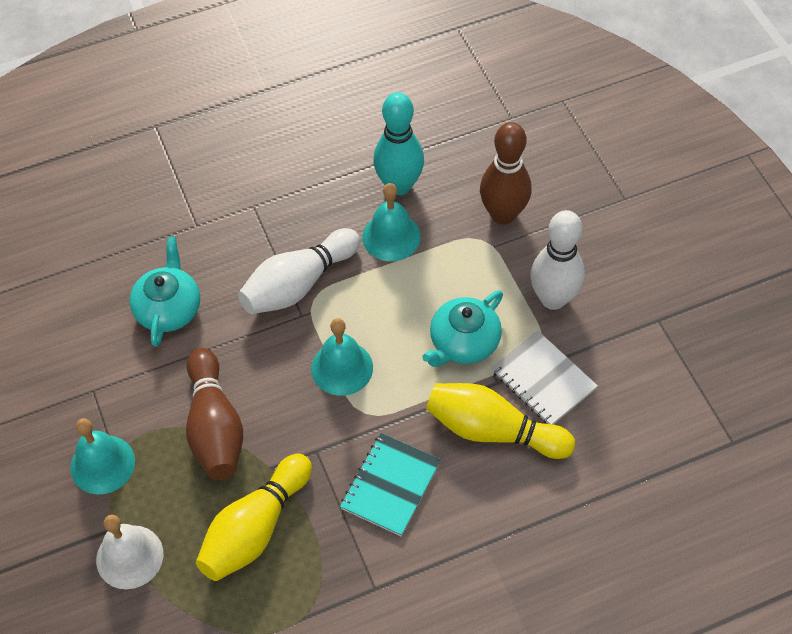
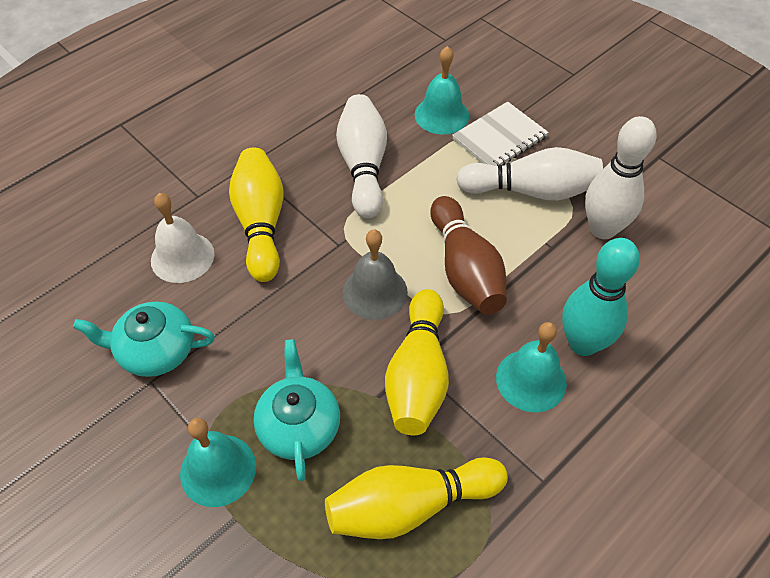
brown bowling pin: 2 -> 1
grey bell: 0 -> 1
turquoise notebook: 1 -> 0
white bowling pin: 2 -> 3
yellow bowling pin: 2 -> 3

